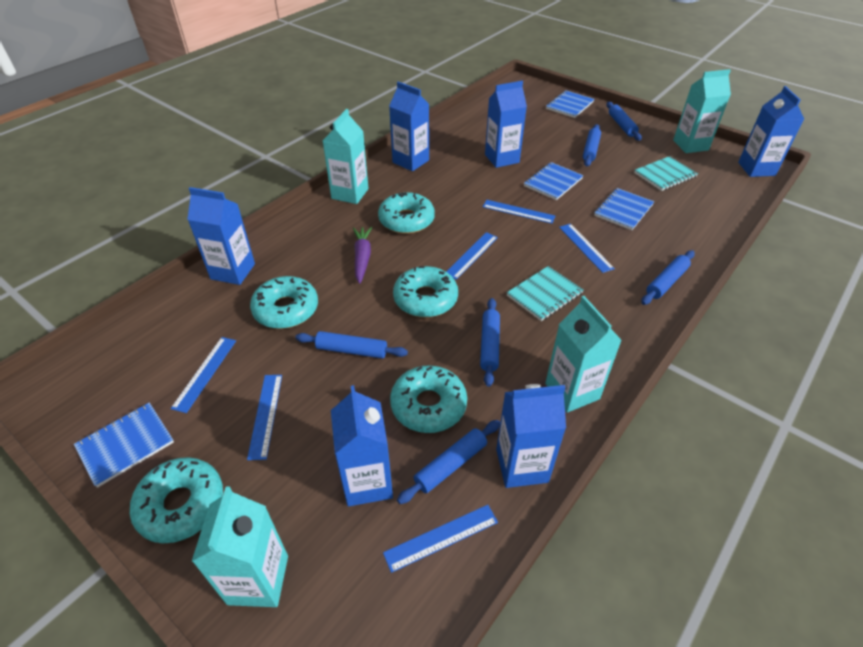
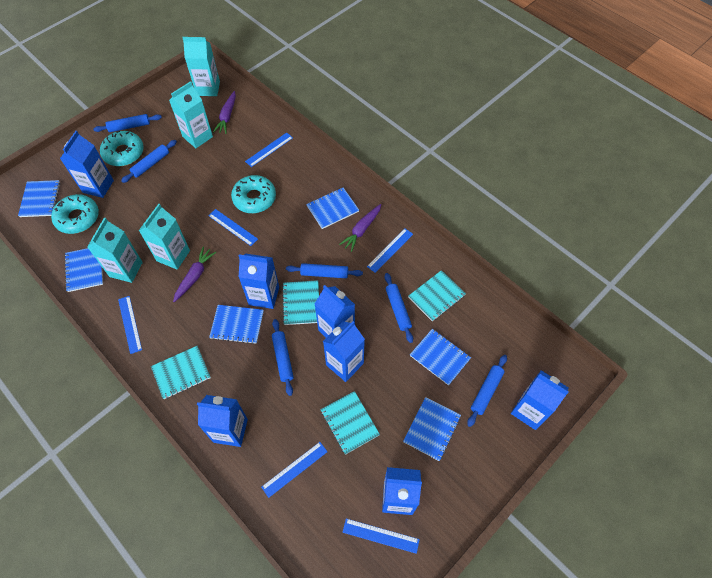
blue carton: 6 -> 7
blue notebook: 4 -> 6
purple carrot: 1 -> 3
turquoise donut: 5 -> 3
turquoise notebook: 2 -> 4

